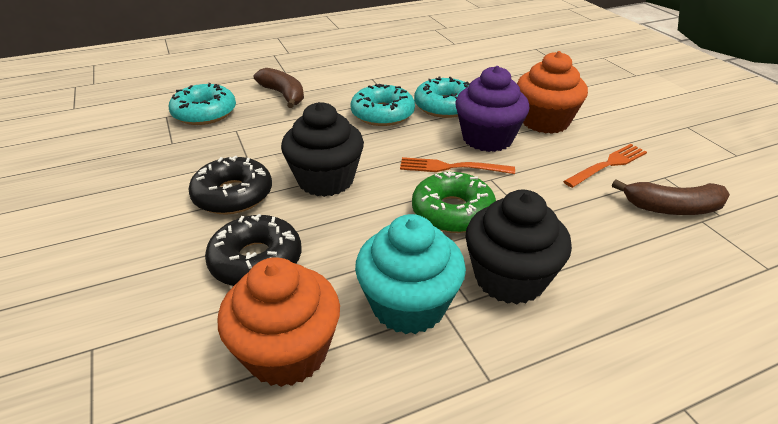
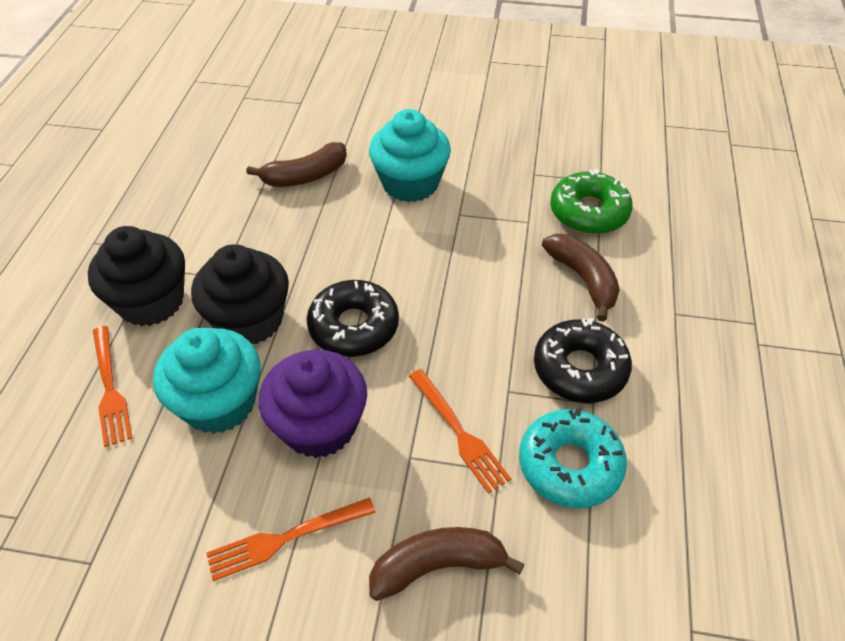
brown banana: 2 -> 3
orange cupcake: 2 -> 0
orange fork: 2 -> 3
turquoise cupcake: 1 -> 2
turquoise donut: 3 -> 1

